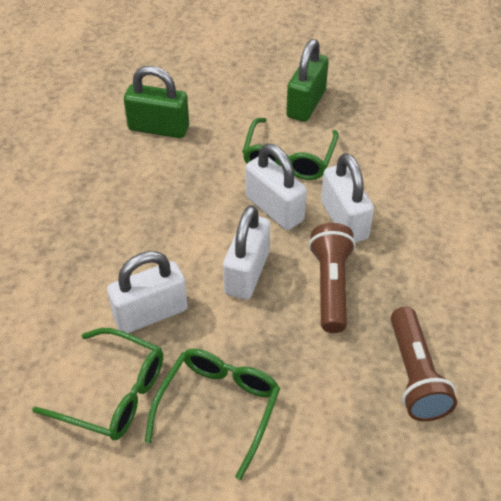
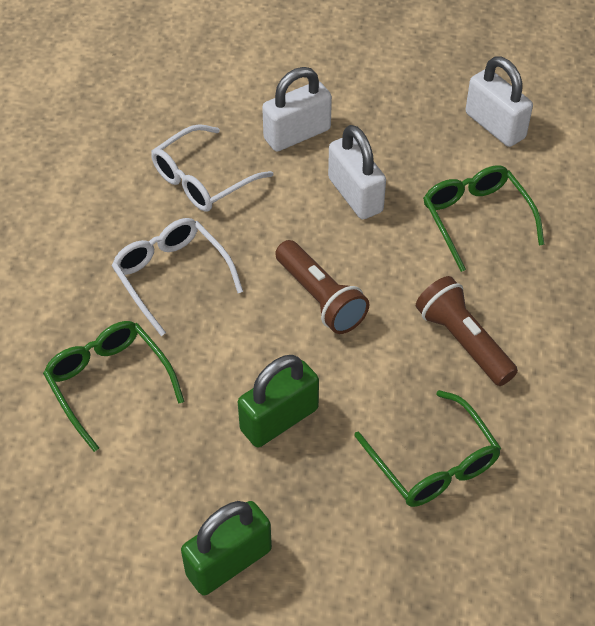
white glasses: 0 -> 2
white padlock: 4 -> 3

